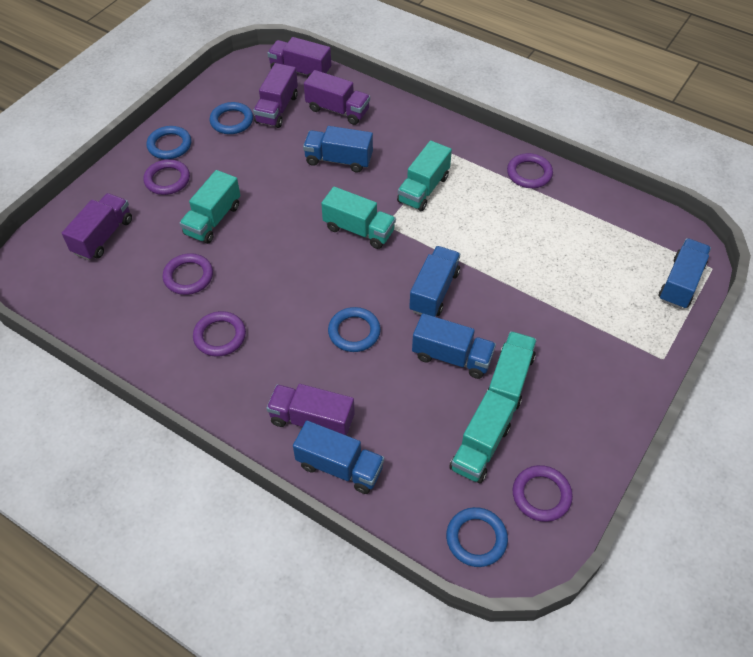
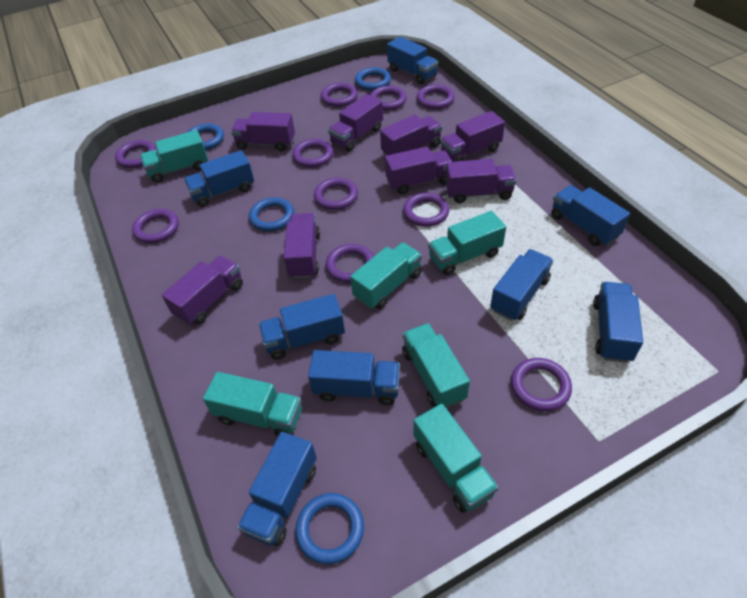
blue truck: 5 -> 8
purple ring: 5 -> 10
purple truck: 5 -> 8
turquoise truck: 5 -> 6

